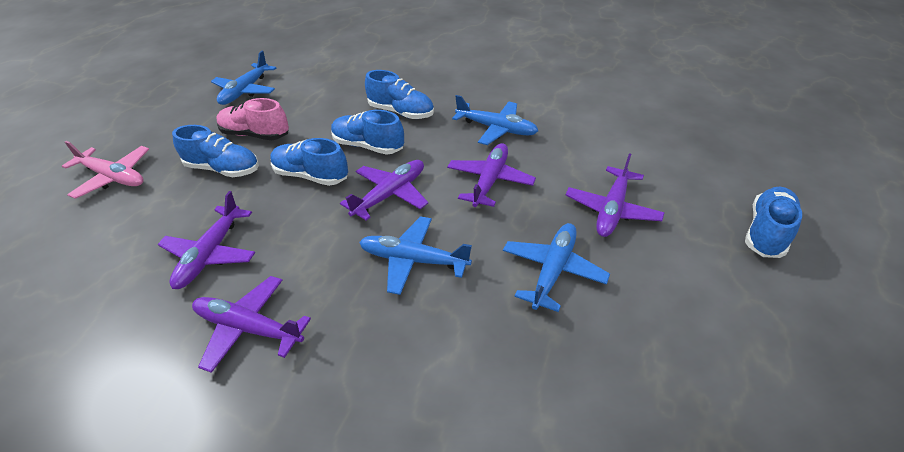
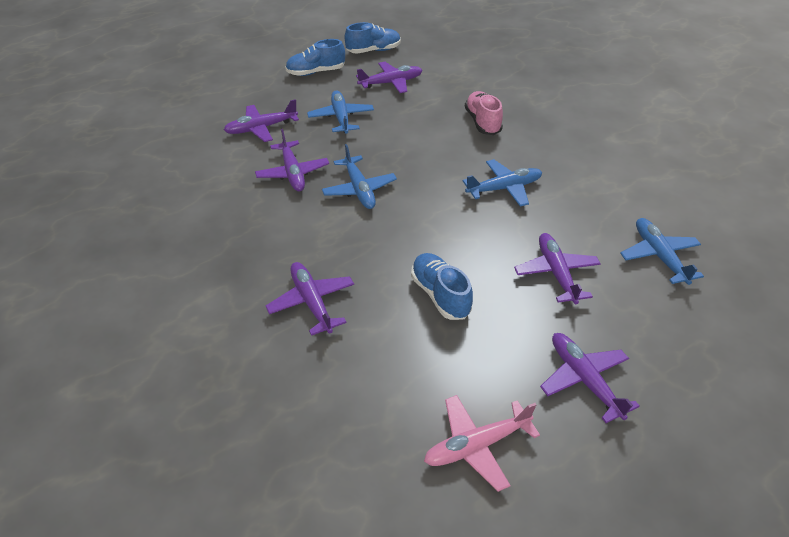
blue shoe: 5 -> 3
purple plane: 5 -> 6

